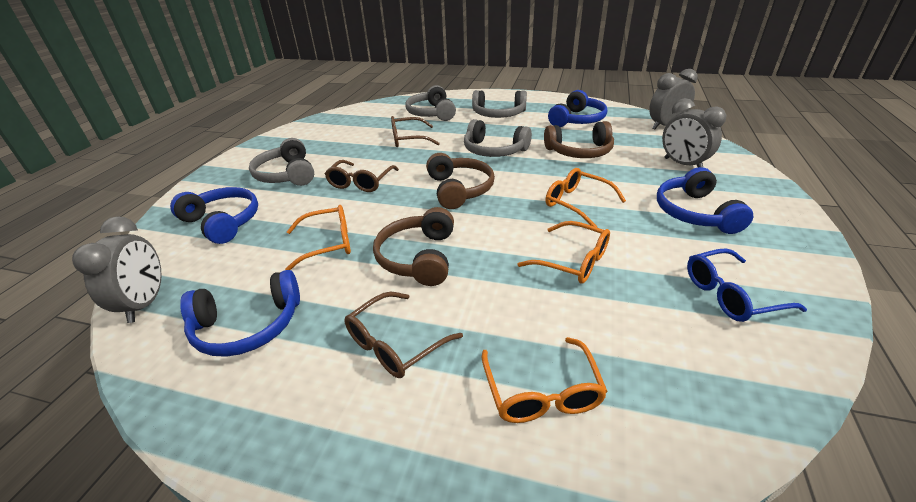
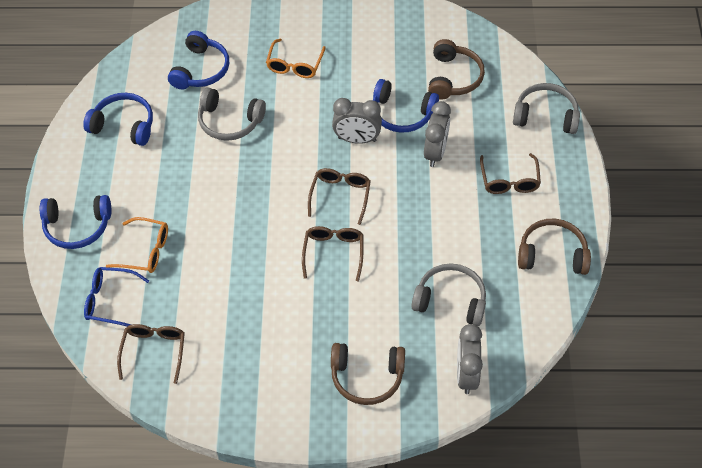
brown glasses: 3 -> 4
grey headphones: 4 -> 3
orange glasses: 4 -> 2

